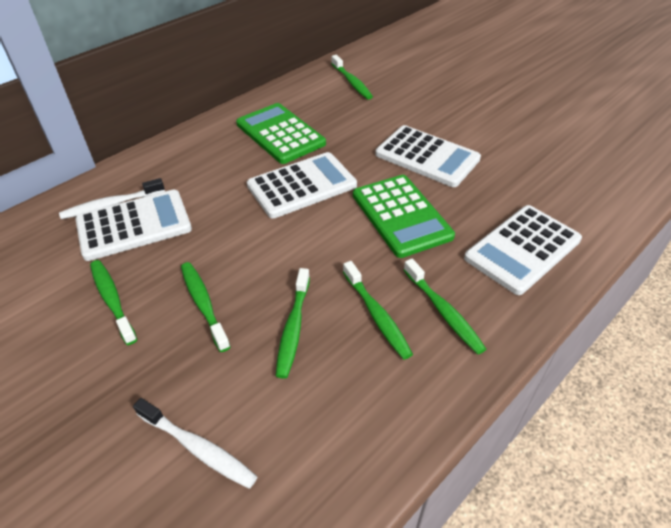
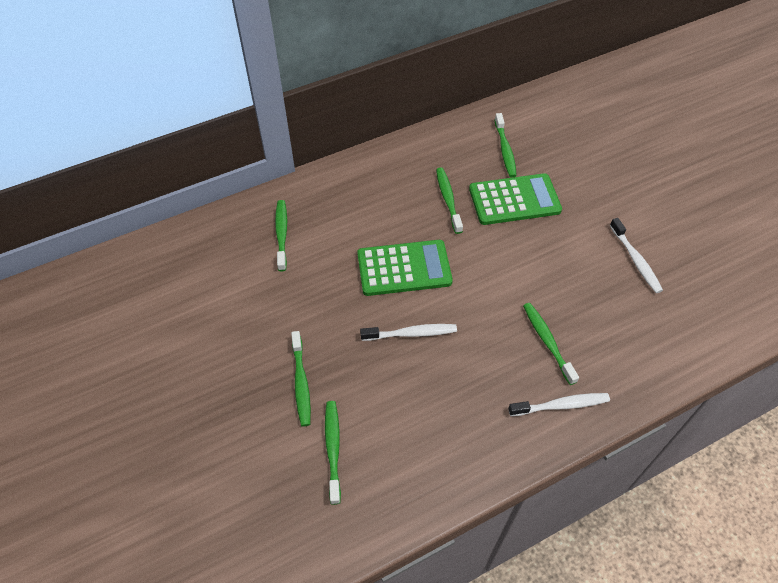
white calculator: 4 -> 0
white toothbrush: 2 -> 3

